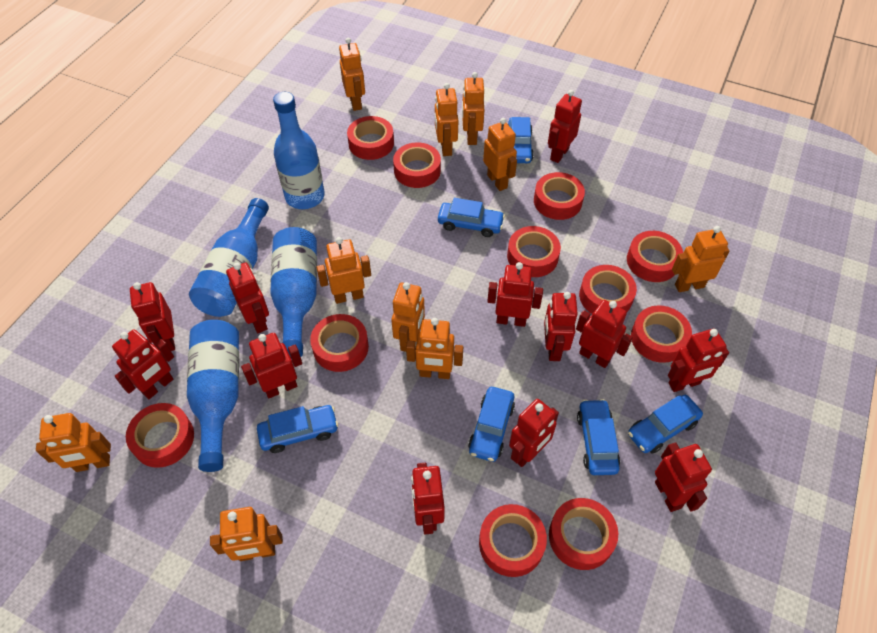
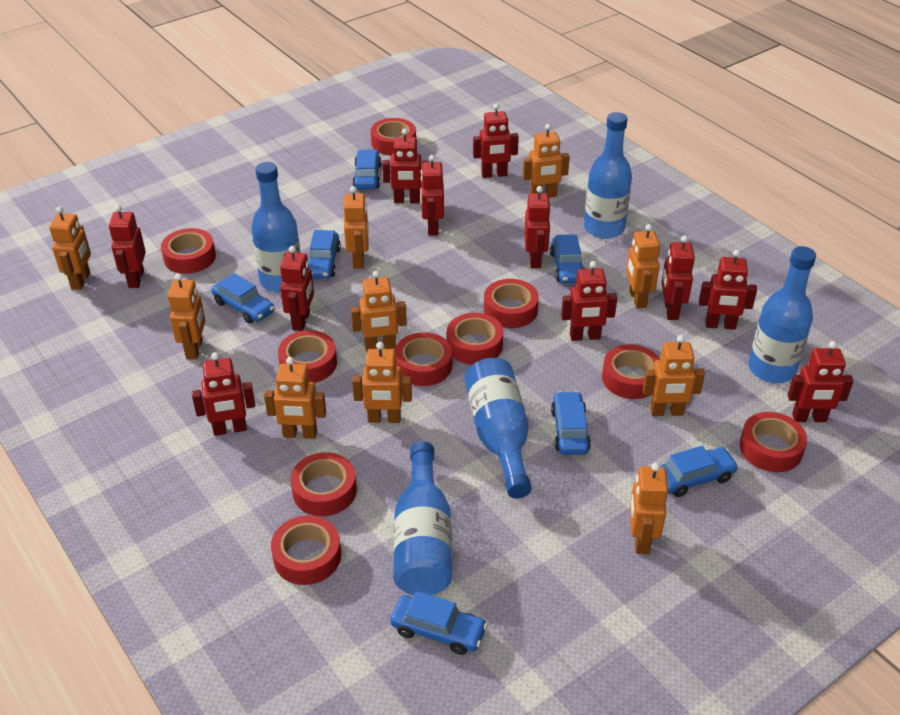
blue bottle: 4 -> 5
blue car: 6 -> 7
red robot: 12 -> 11
red tape: 11 -> 10

